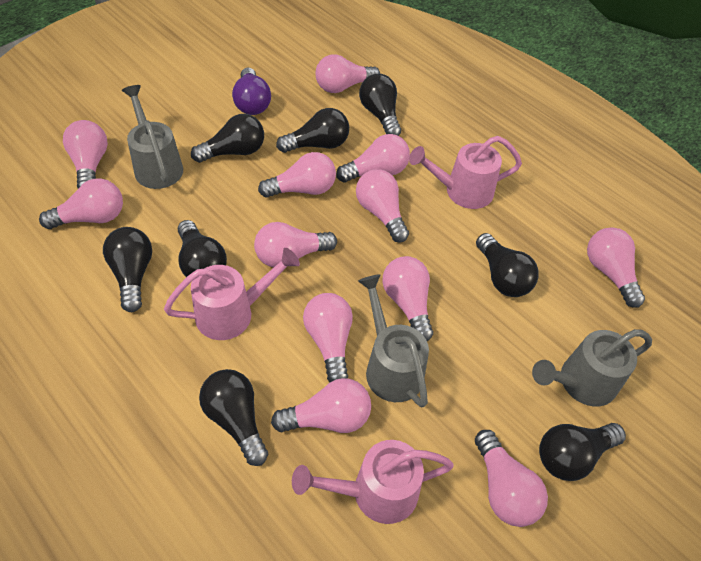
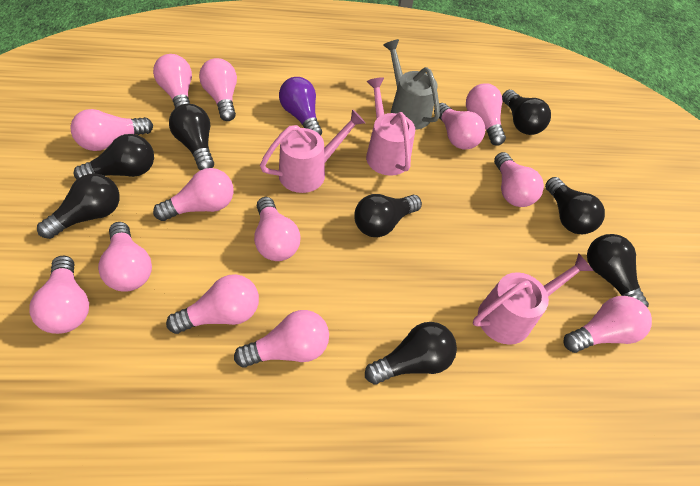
grey watering can: 3 -> 1
pink light bulb: 12 -> 13

